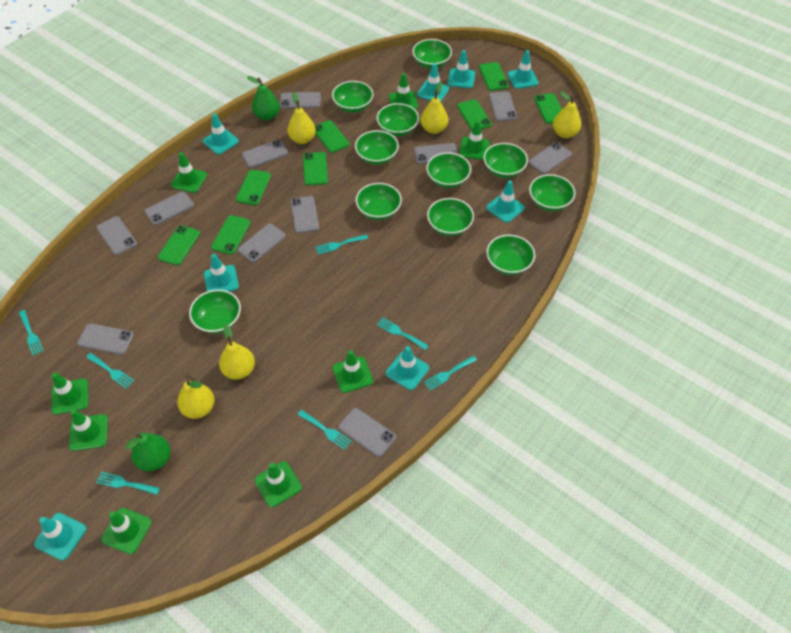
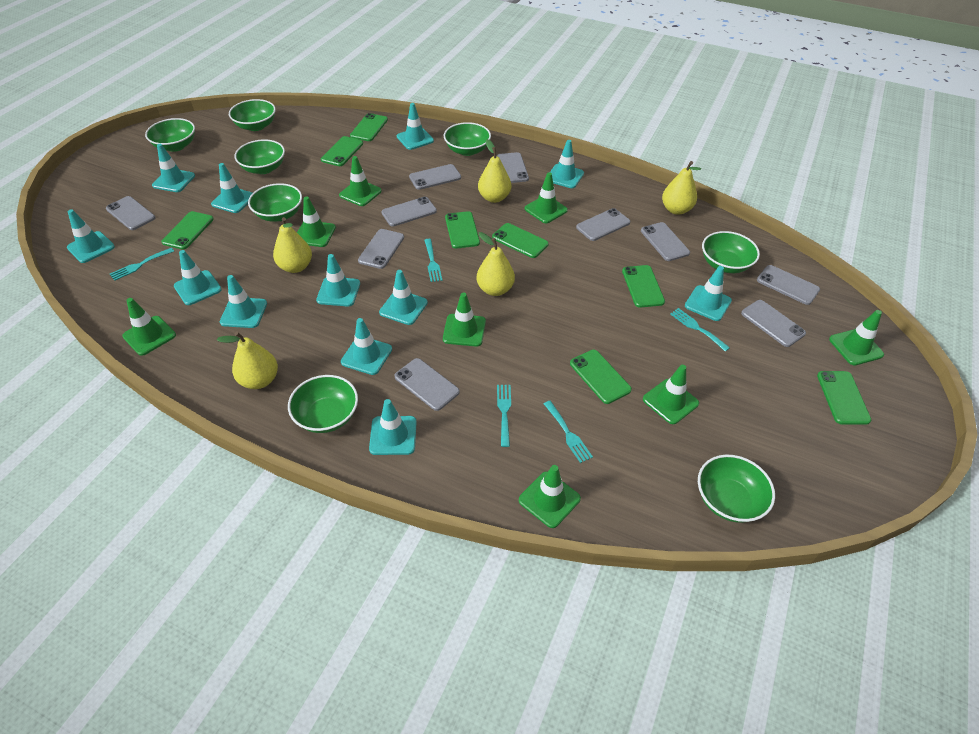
green bowl: 11 -> 8
green pear: 2 -> 0
grey phone: 11 -> 10
turquoise fork: 7 -> 5
turquoise traffic cone: 8 -> 12

